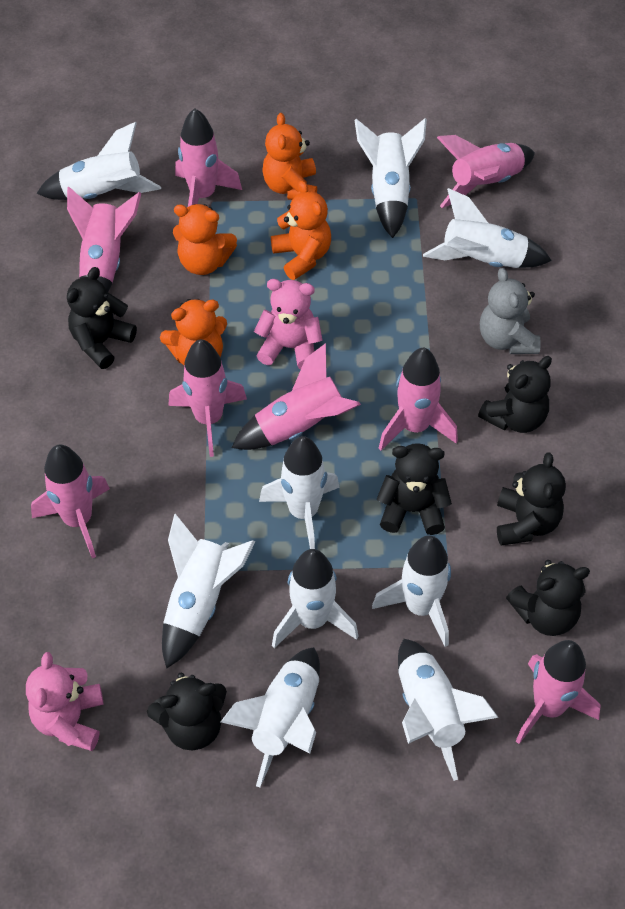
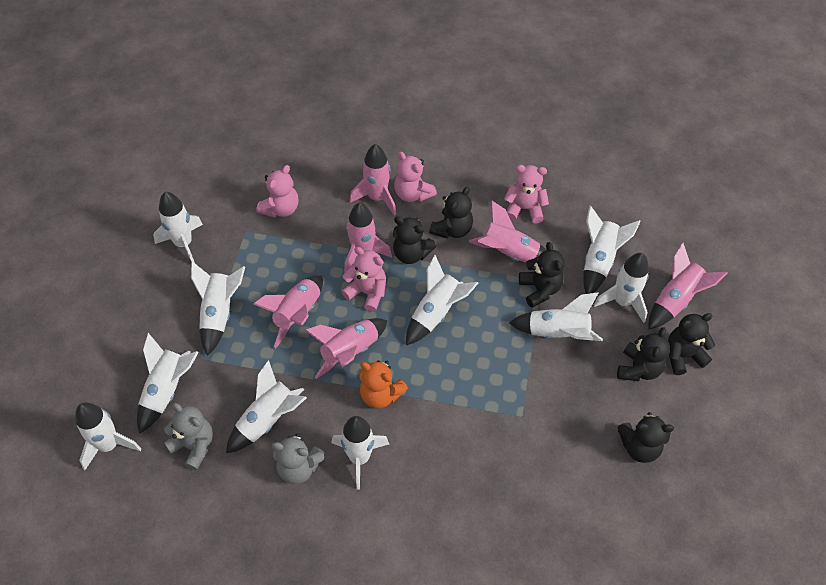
grey teddy bear: 1 -> 2
orange teddy bear: 4 -> 1
pink rocket: 8 -> 6
pink teddy bear: 2 -> 4
white rocket: 9 -> 10

